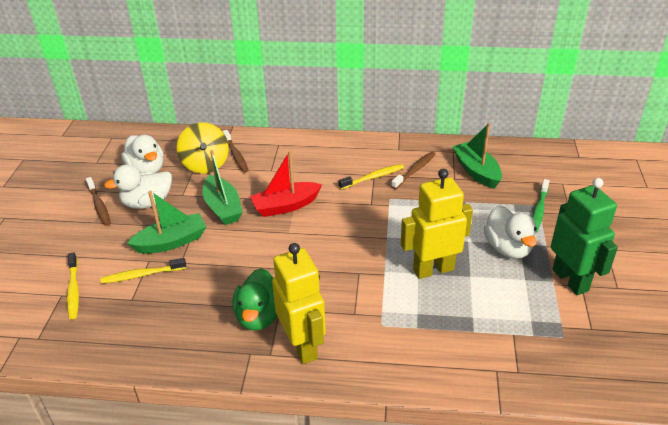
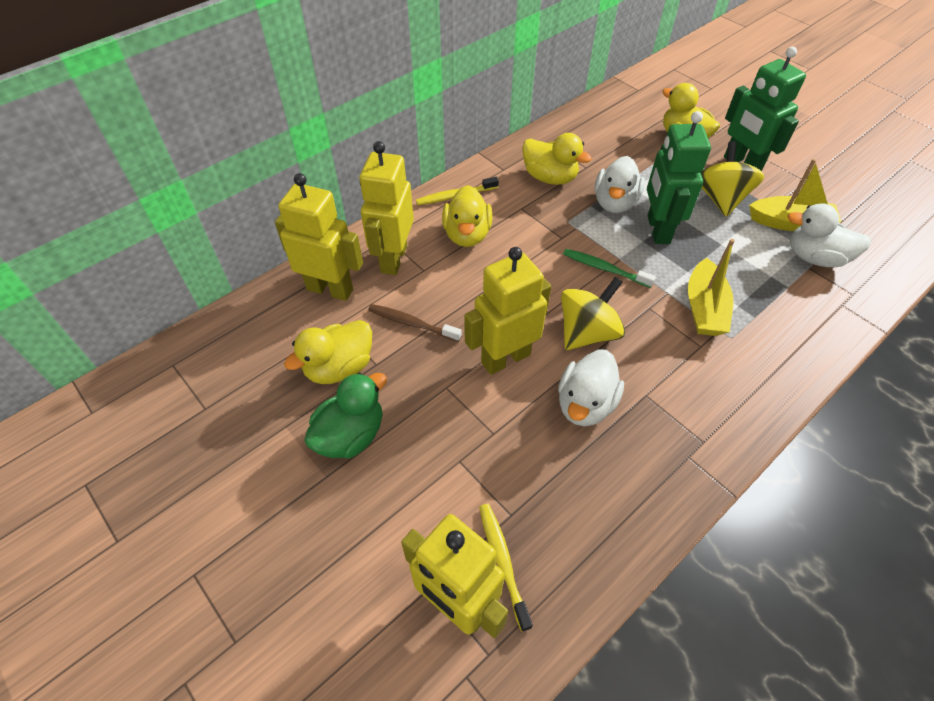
brown toothbrush: 3 -> 1
green boat: 3 -> 0
green robot: 1 -> 2
red boat: 1 -> 0
yellow boat: 0 -> 2
yellow duck: 0 -> 4
yellow robot: 2 -> 4
yellow spinning top: 1 -> 2
yellow toothbrush: 3 -> 2

